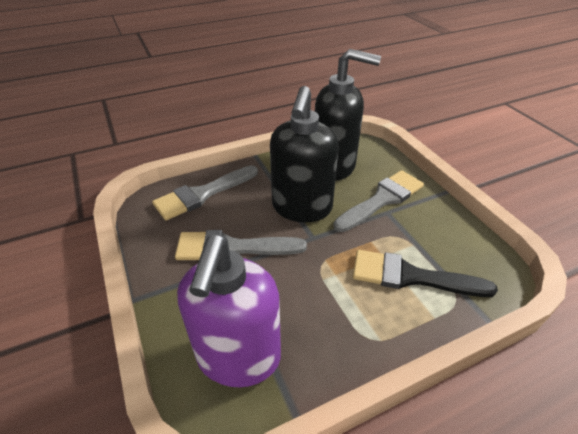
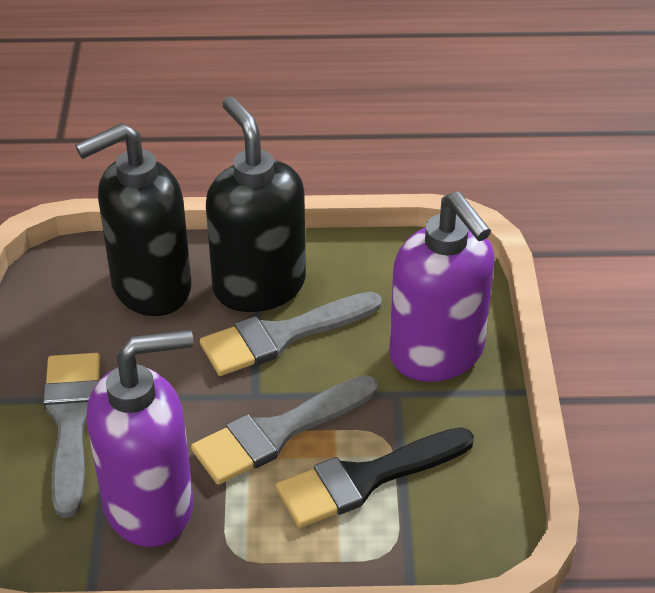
purple soap dispenser: 1 -> 2

